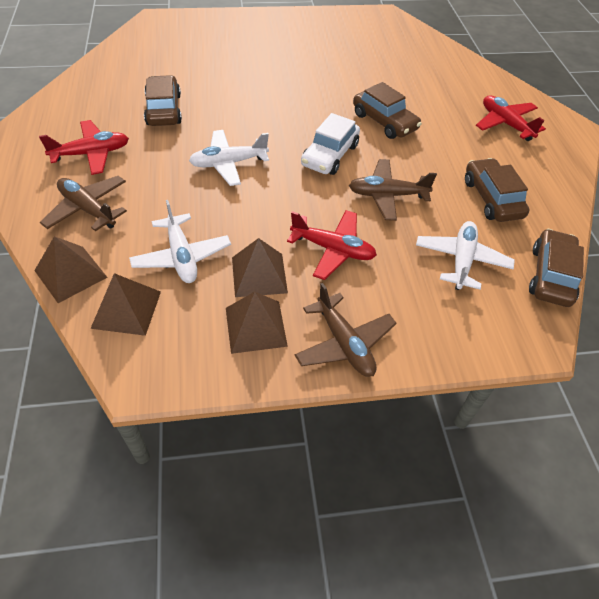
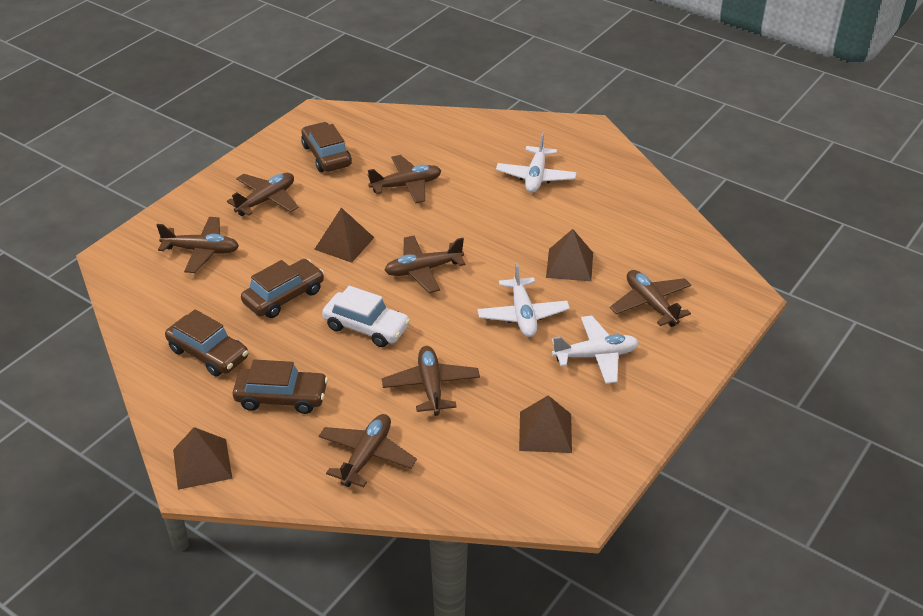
brown plane: 3 -> 7
red plane: 3 -> 0

